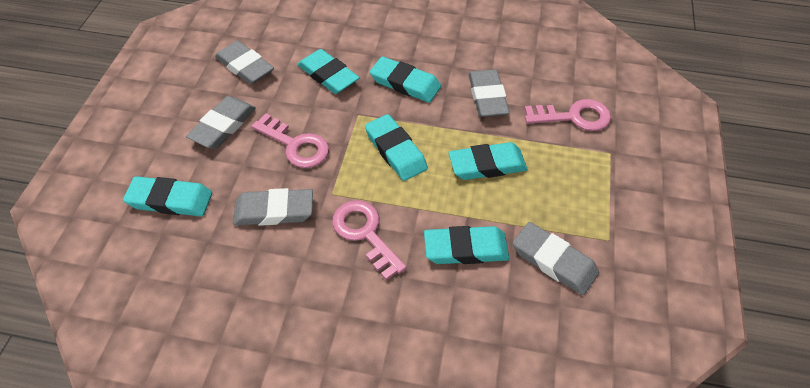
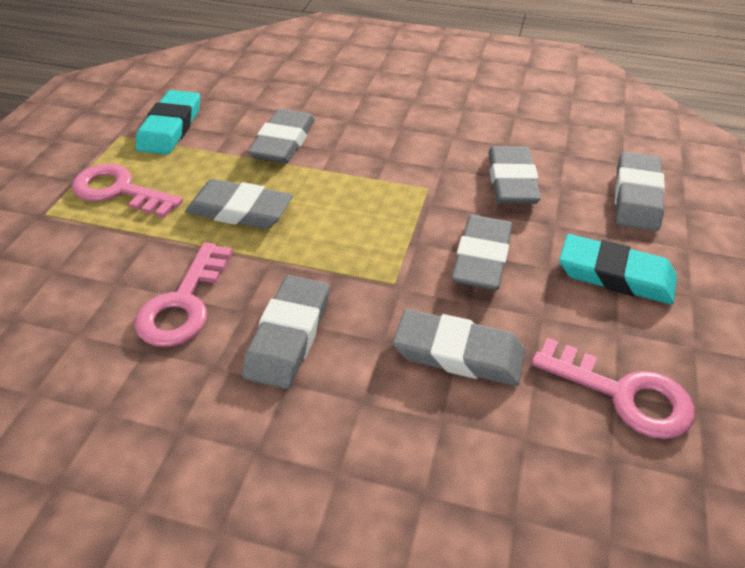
grey eraser: 5 -> 7
turquoise eraser: 6 -> 2

